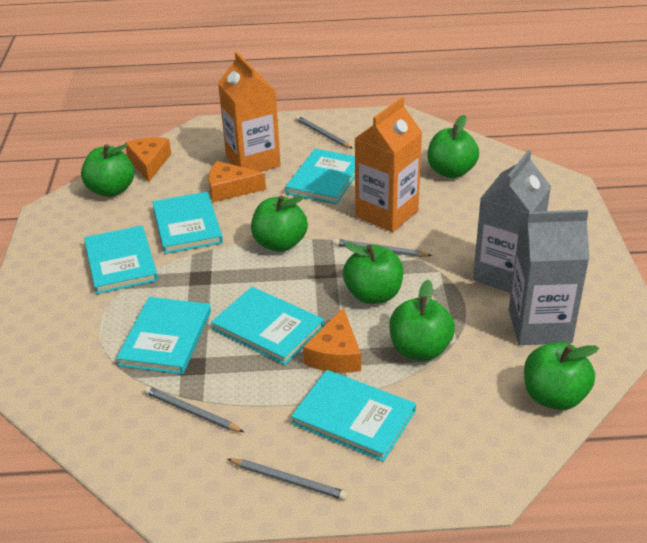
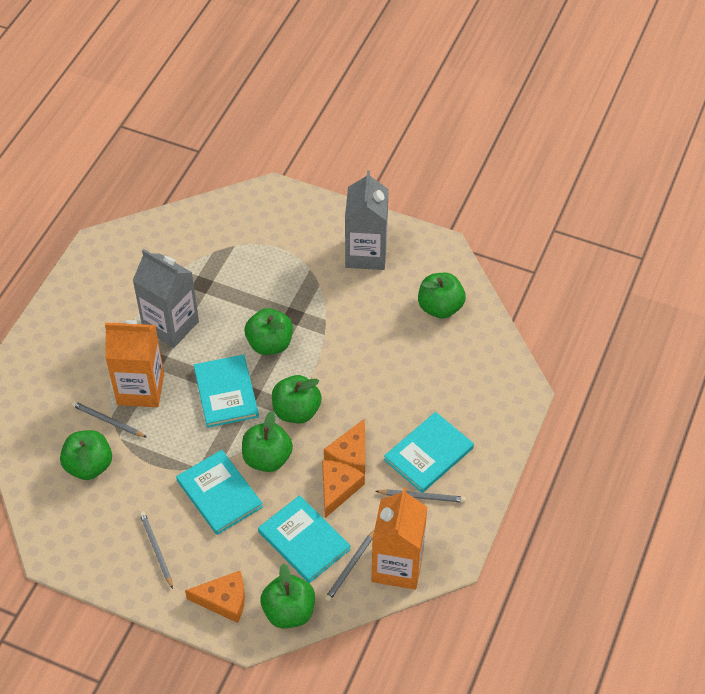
turquoise book: 6 -> 4

